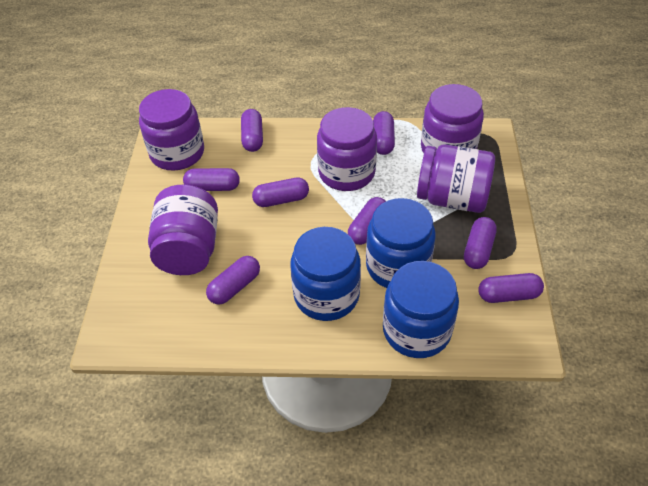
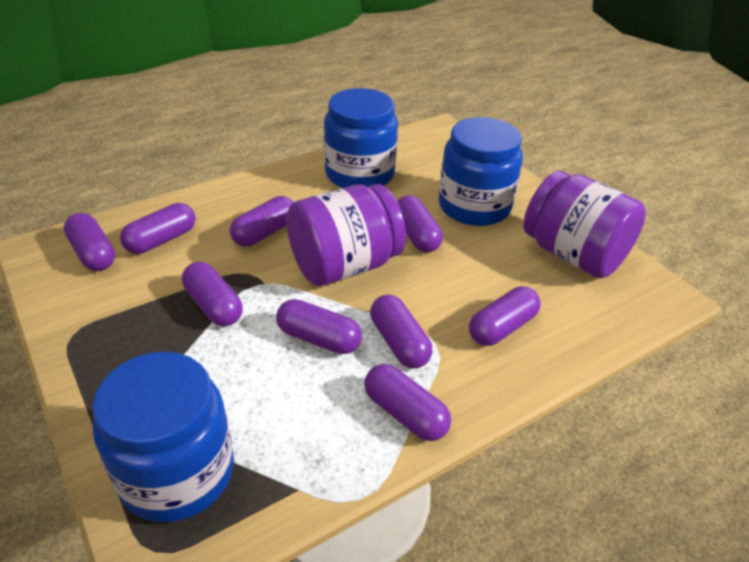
purple capsule: 8 -> 9
purple jar: 5 -> 2

